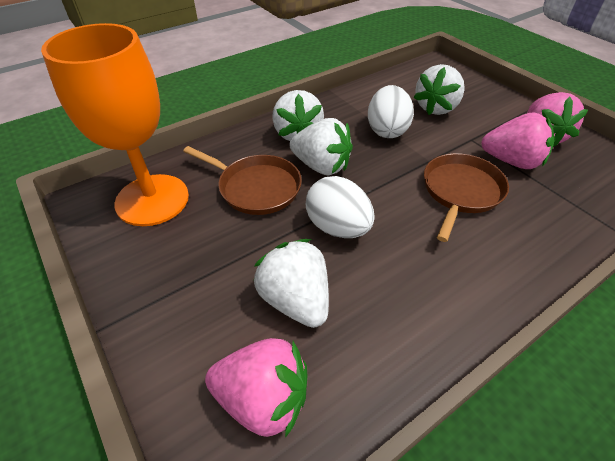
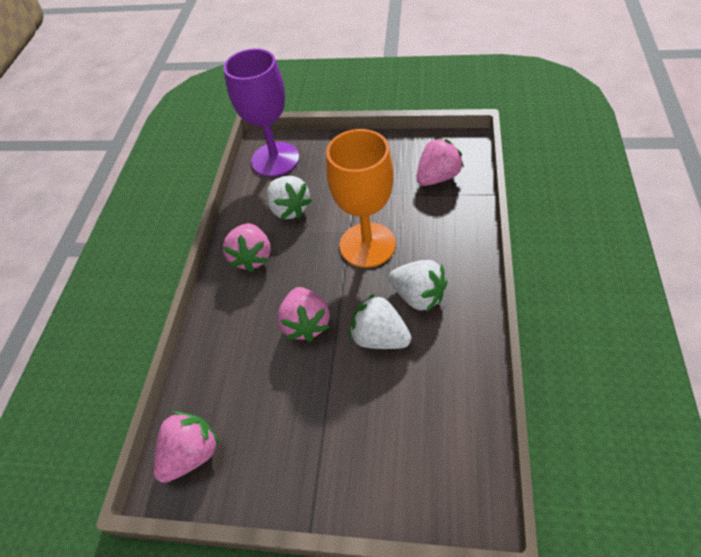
brown pan: 2 -> 0
pink strawberry: 3 -> 4
purple goblet: 0 -> 1
white egg: 2 -> 0
white strawberry: 4 -> 3

